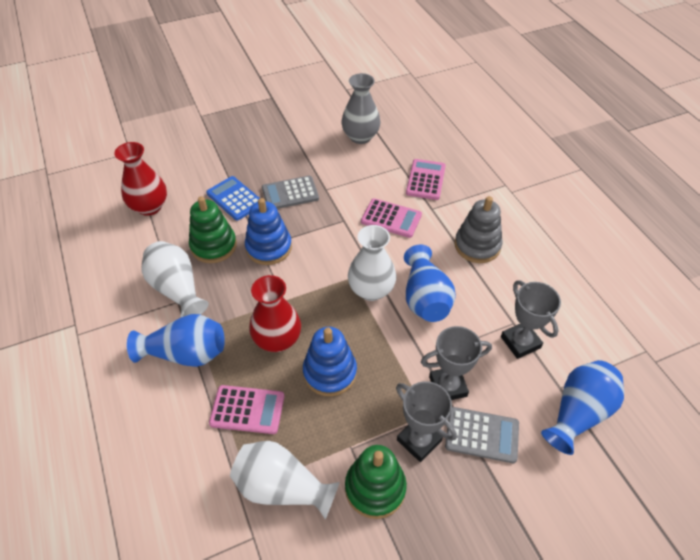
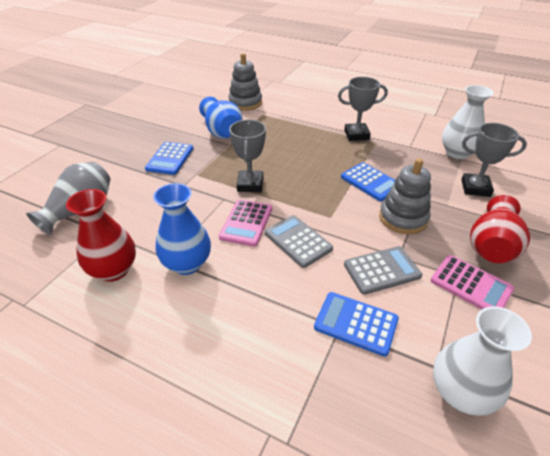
blue calculator: 1 -> 3
blue stacking toy: 2 -> 0
blue vase: 3 -> 2
green stacking toy: 2 -> 0
grey stacking toy: 1 -> 2
pink calculator: 3 -> 2
white vase: 3 -> 2

